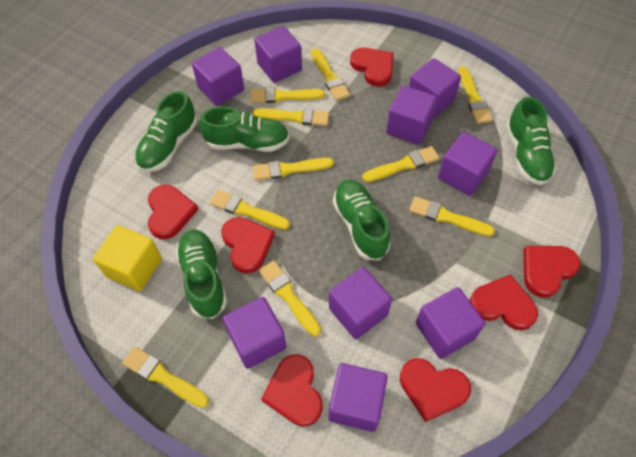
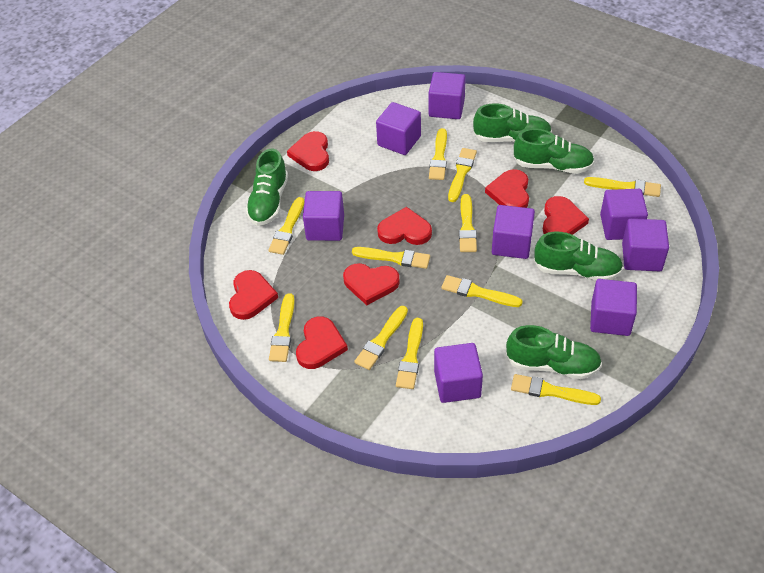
purple cube: 9 -> 8
yellow brush: 10 -> 11
yellow cube: 1 -> 0

